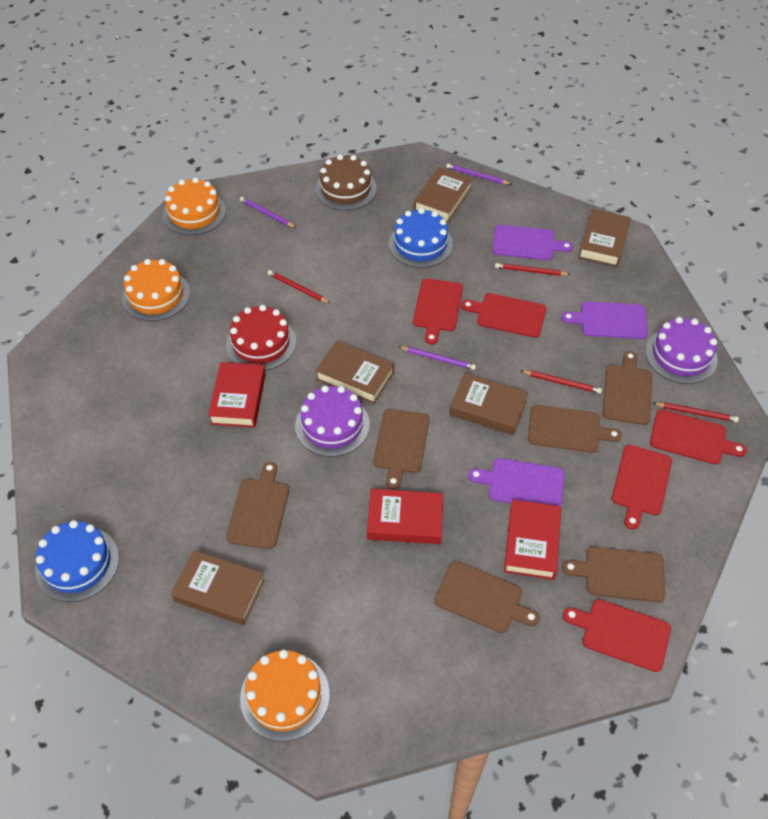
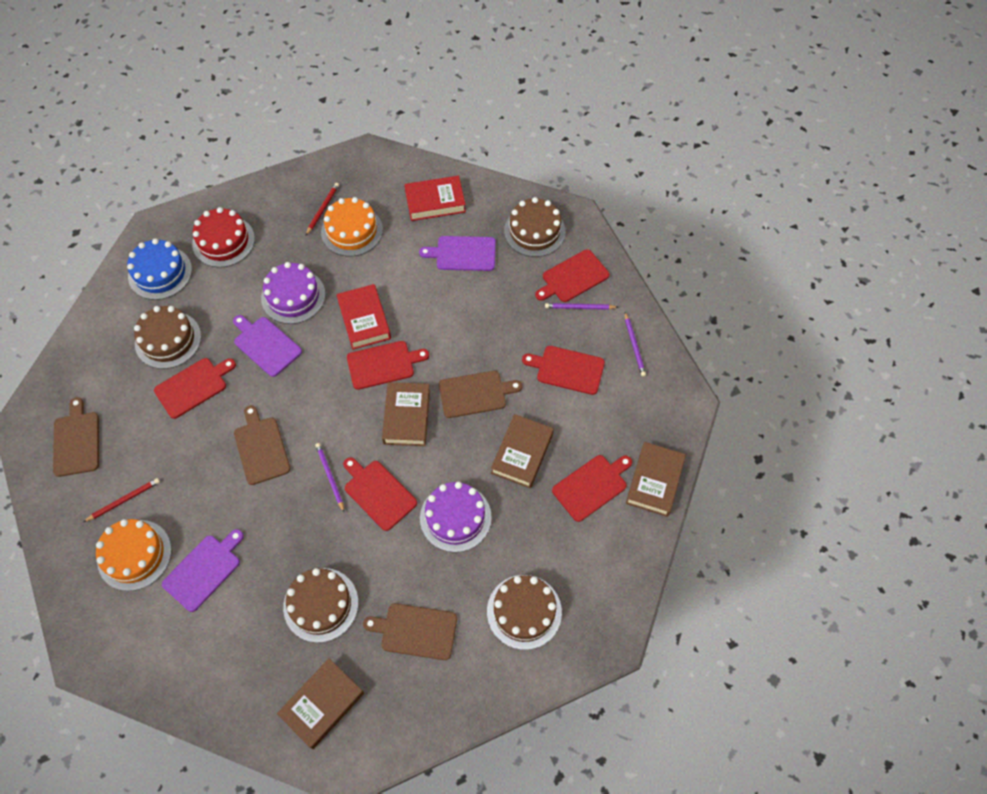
blue cake: 2 -> 1
brown book: 5 -> 4
brown cake: 1 -> 4
brown cutting board: 6 -> 4
orange cake: 3 -> 2
red book: 3 -> 2
red cutting board: 5 -> 6
red pencil: 4 -> 2

